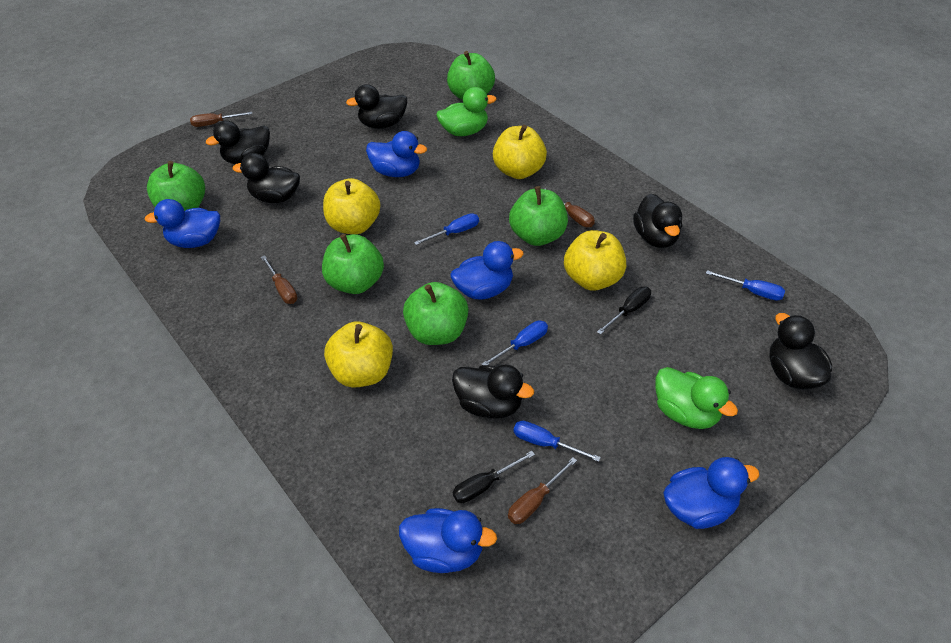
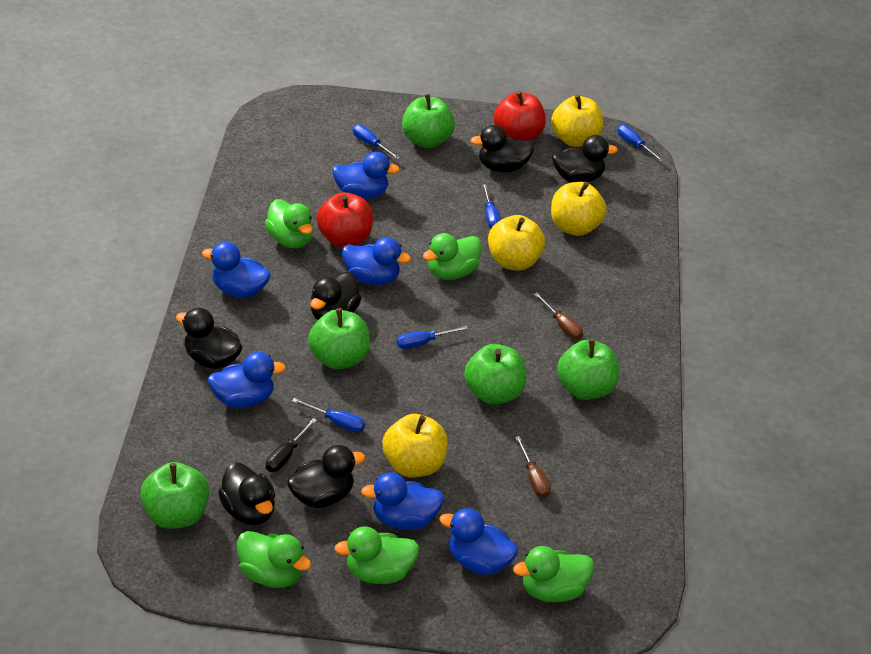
black screwdriver: 2 -> 1
blue duck: 5 -> 6
blue screwdriver: 4 -> 5
brown screwdriver: 4 -> 2
green duck: 2 -> 5
red apple: 0 -> 2

